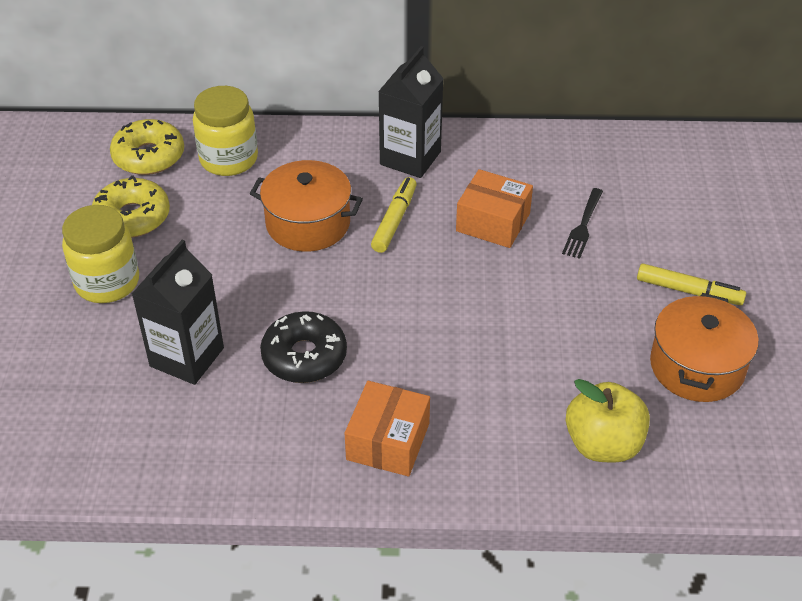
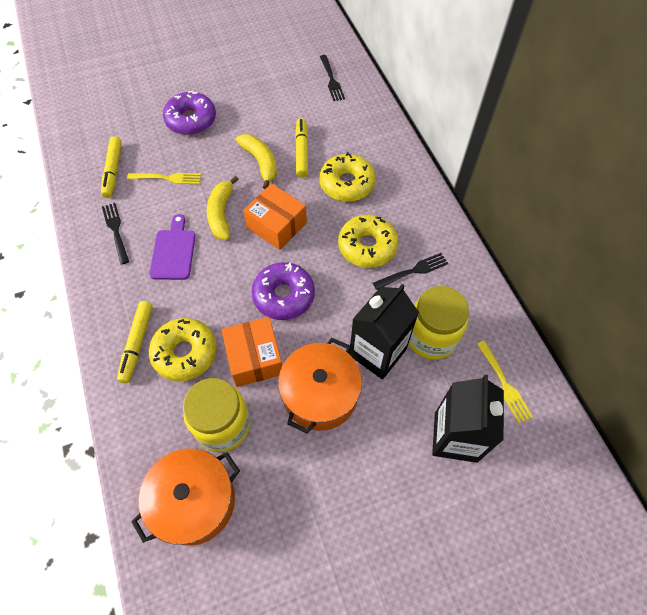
black donut: 1 -> 0
black fork: 1 -> 3
purple cutting board: 0 -> 1
purple donut: 0 -> 2
yellow apple: 1 -> 0
yellow banana: 0 -> 2
yellow donut: 2 -> 3
yellow fork: 0 -> 2
yellow marker: 2 -> 3

